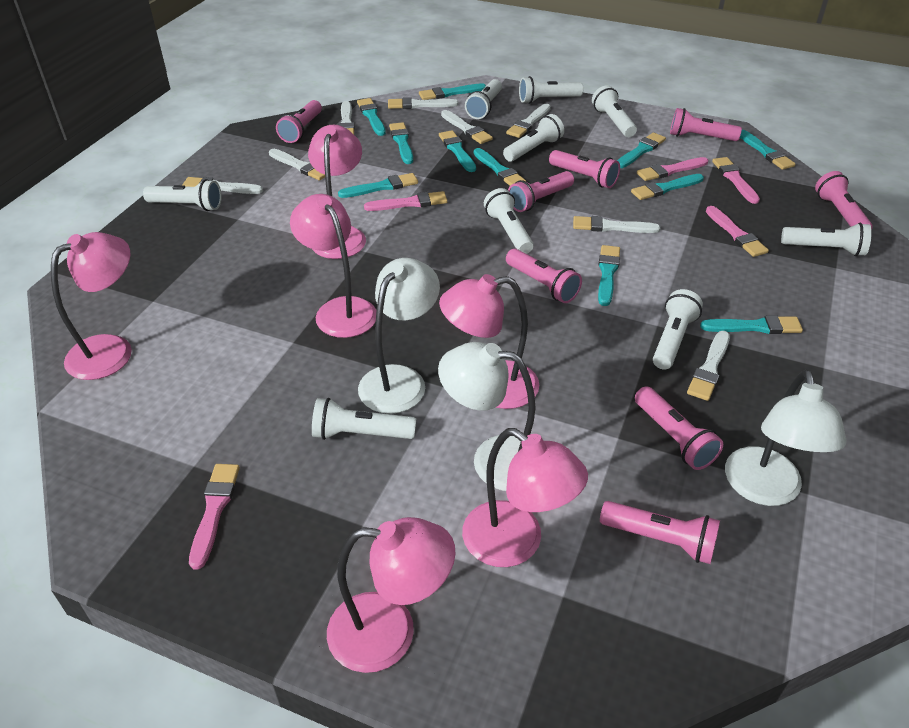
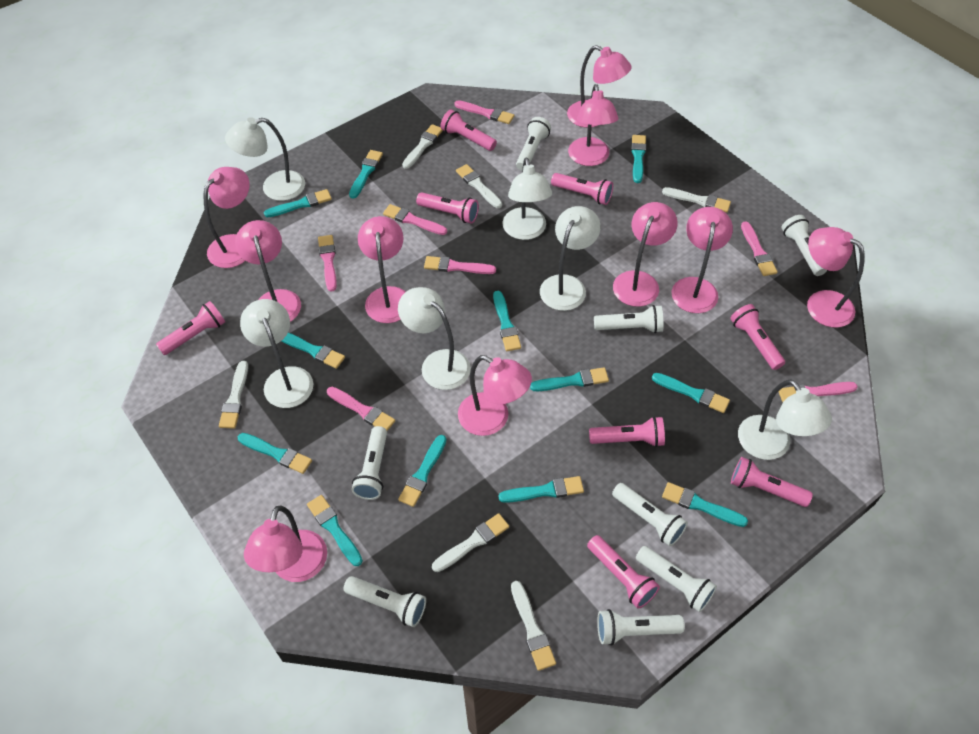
pink brush: 5 -> 7
pink lamp: 6 -> 10
turquoise brush: 11 -> 12
white brush: 8 -> 6
white flashlight: 9 -> 8
white lamp: 3 -> 6

